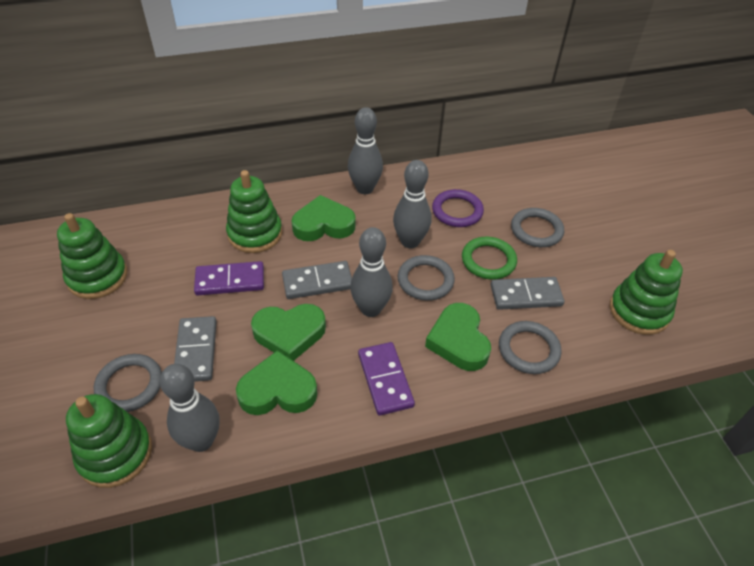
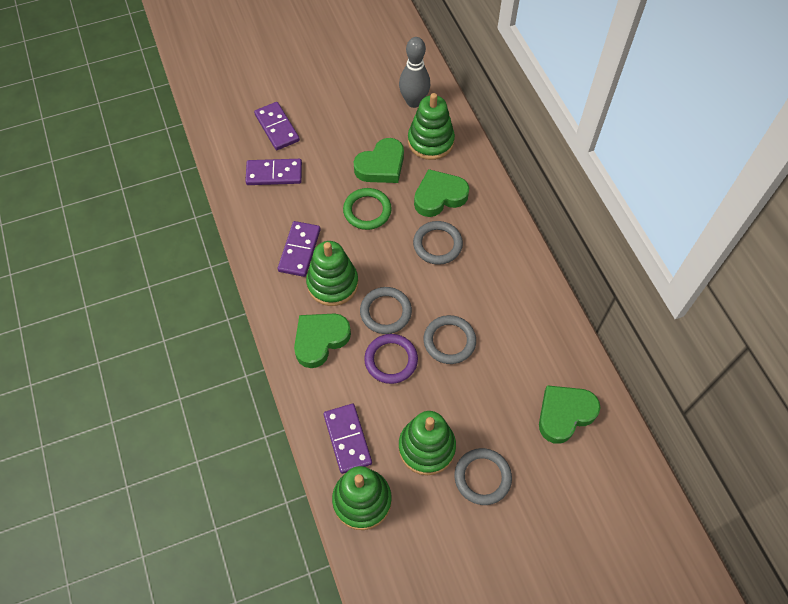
grey bowling pin: 4 -> 1
grey domino: 3 -> 0
purple domino: 2 -> 4

